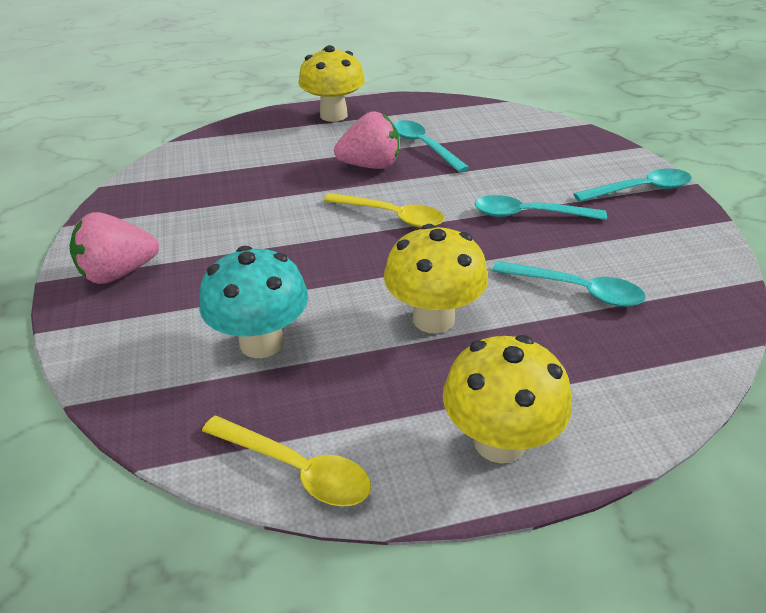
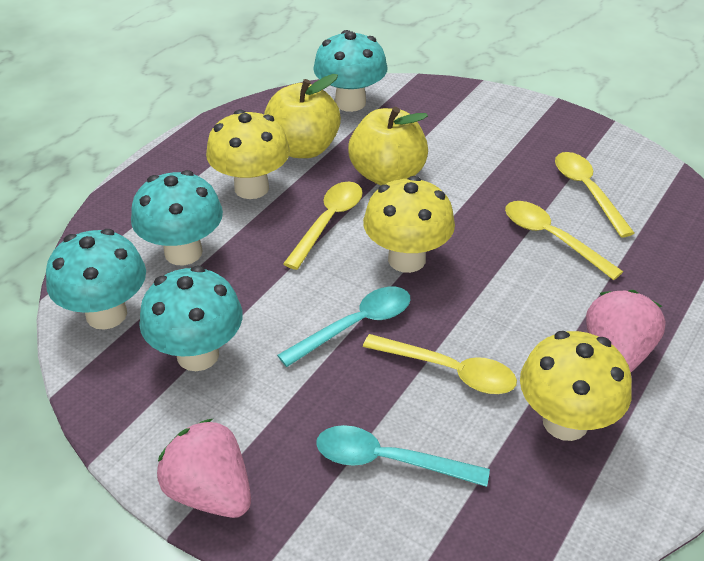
turquoise mushroom: 1 -> 4
turquoise spoon: 4 -> 2
yellow apple: 0 -> 2
yellow spoon: 2 -> 4

